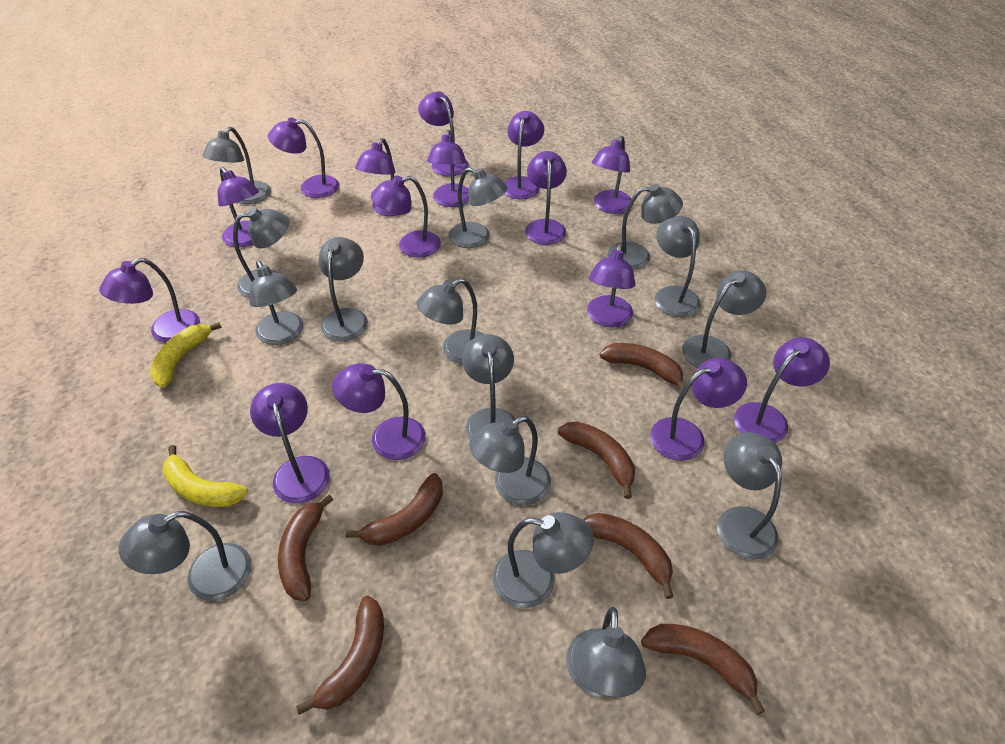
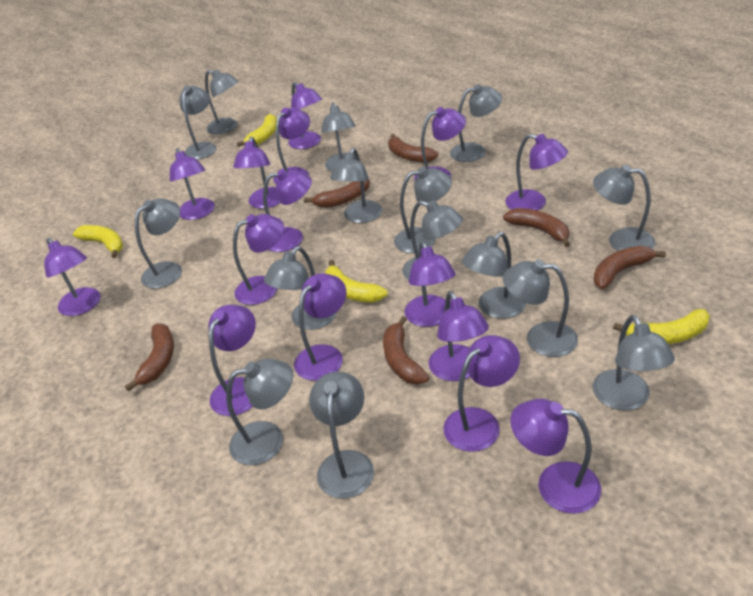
brown banana: 7 -> 6
yellow banana: 2 -> 4

